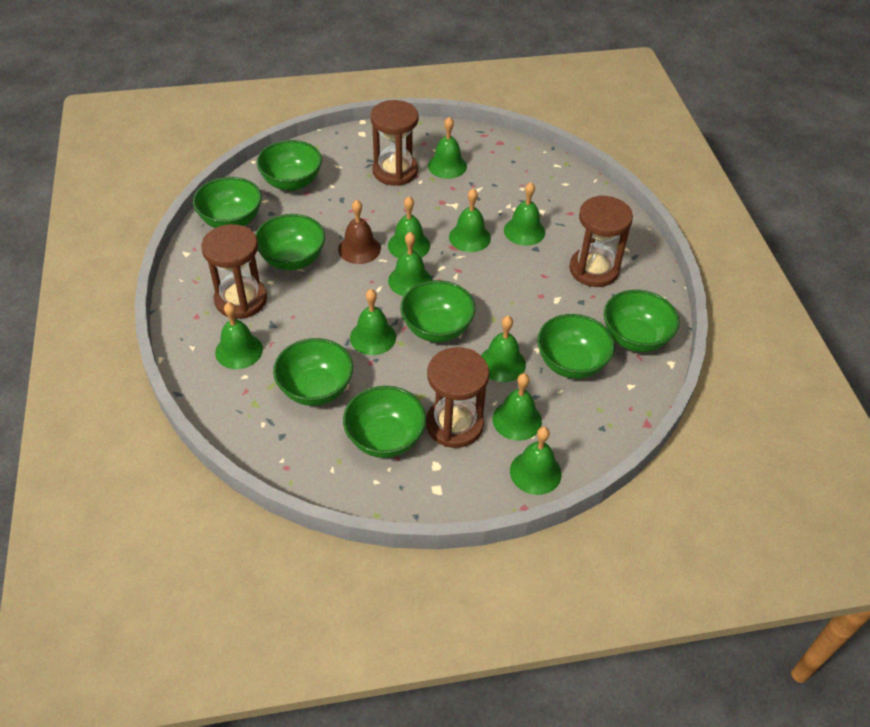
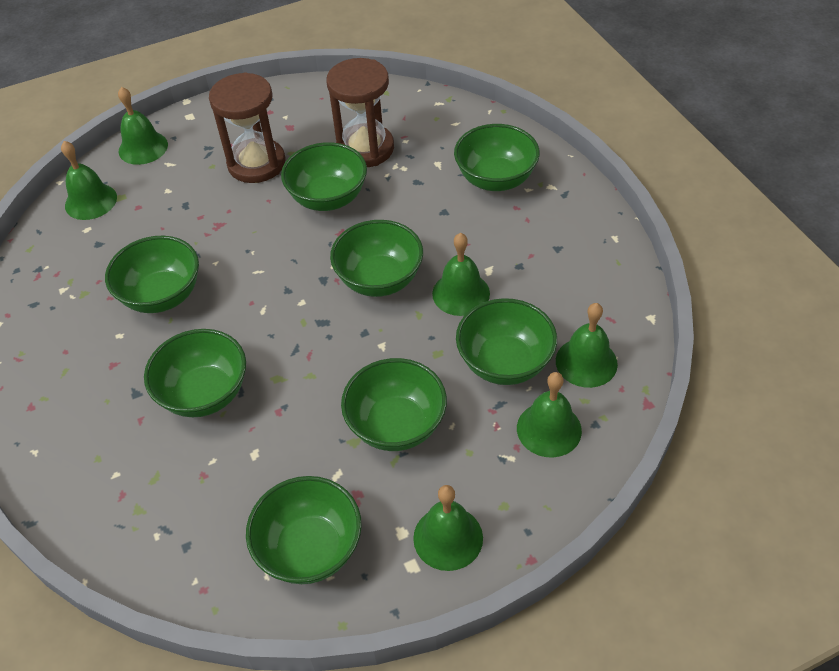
brown bell: 1 -> 0
brown hourglass: 4 -> 2
green bell: 10 -> 6

